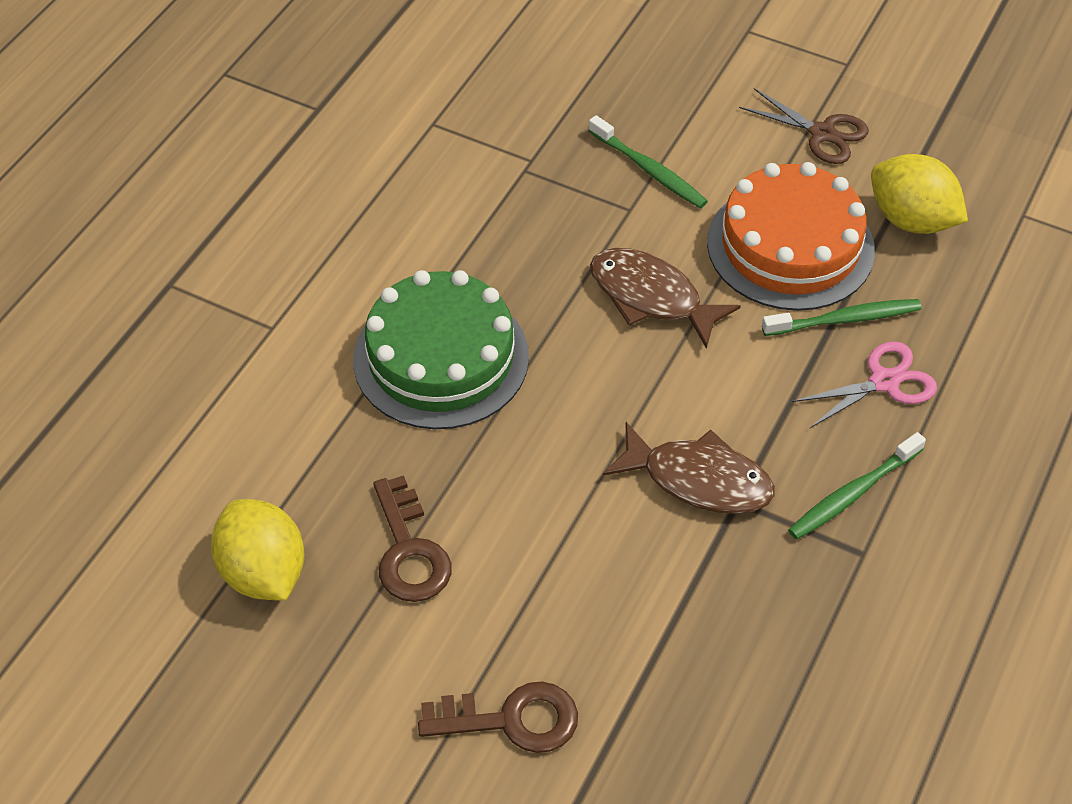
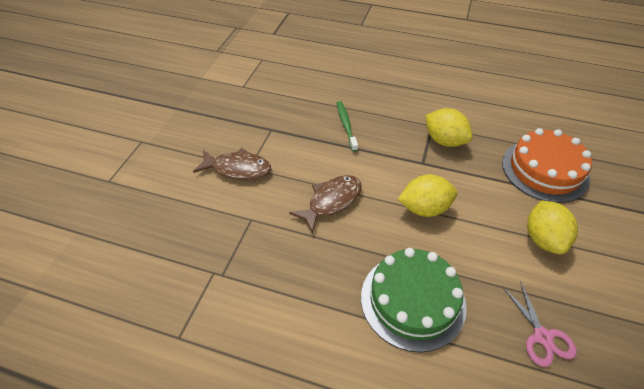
brown key: 2 -> 0
brown scissors: 1 -> 0
green toothbrush: 3 -> 1
yellow lemon: 2 -> 3

